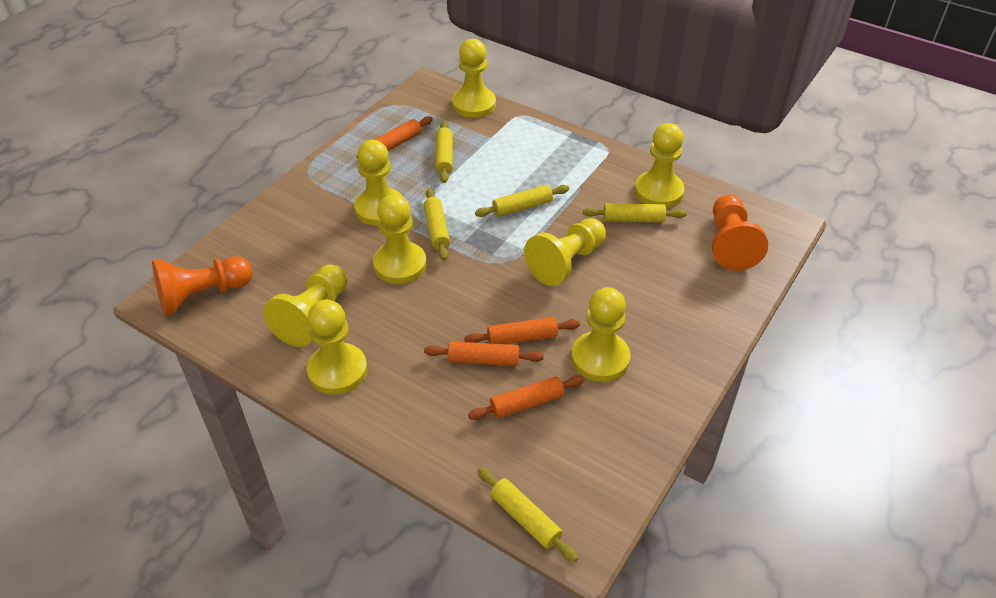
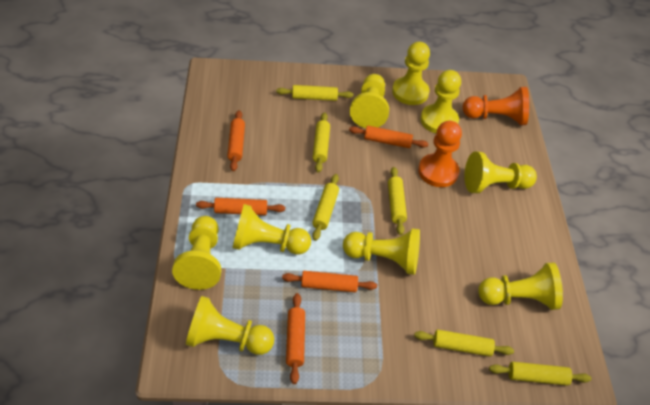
orange rolling pin: 4 -> 5
yellow pawn: 8 -> 9
yellow rolling pin: 5 -> 6

